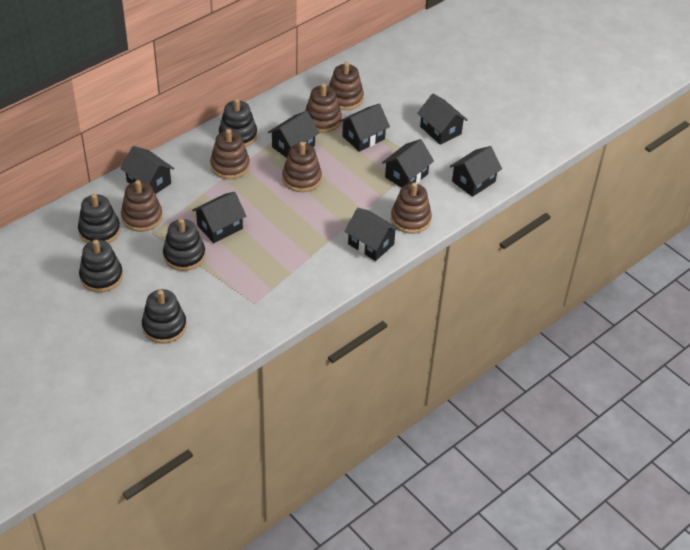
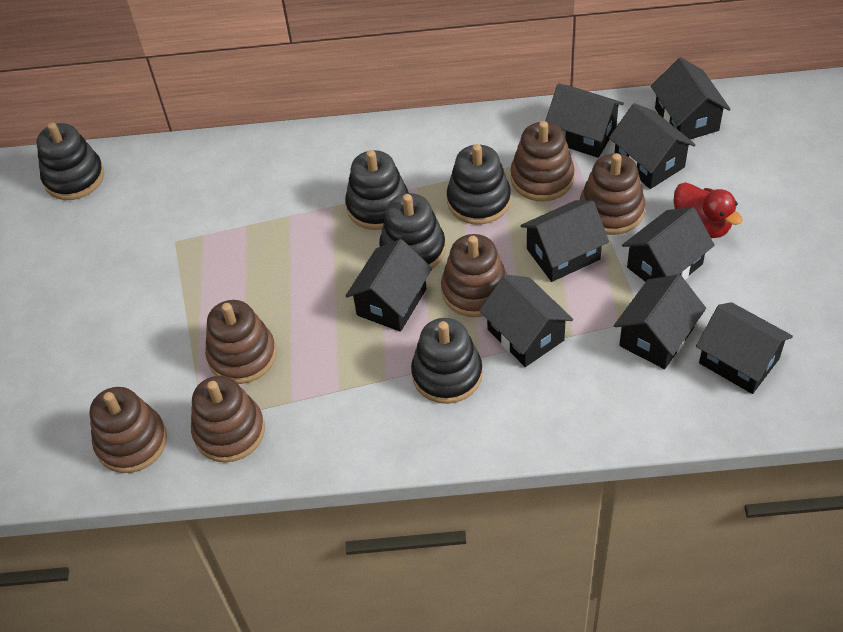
black house: 8 -> 9
red duck: 0 -> 1

